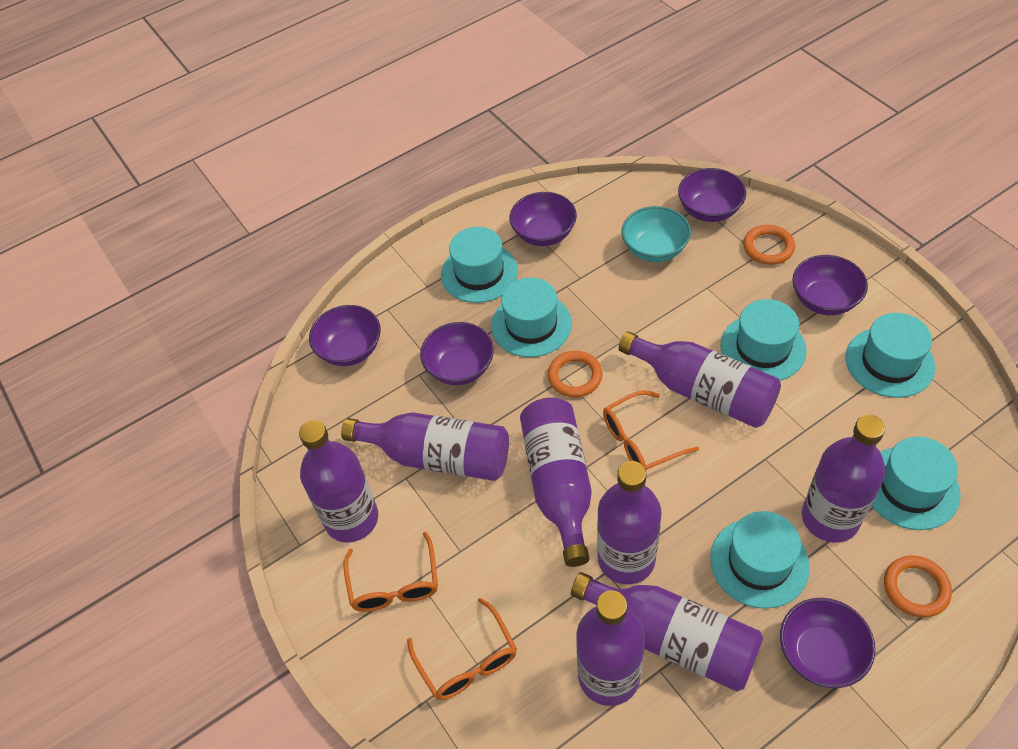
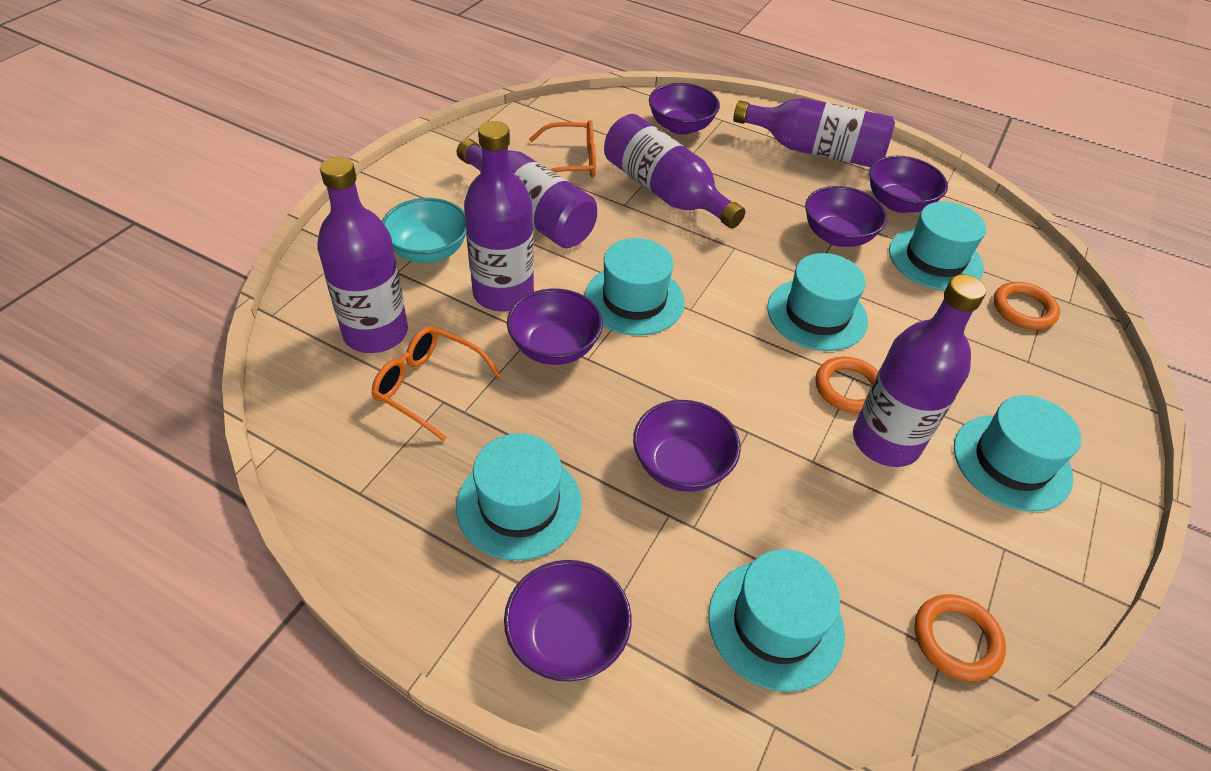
orange glasses: 3 -> 2
purple bottle: 8 -> 6

